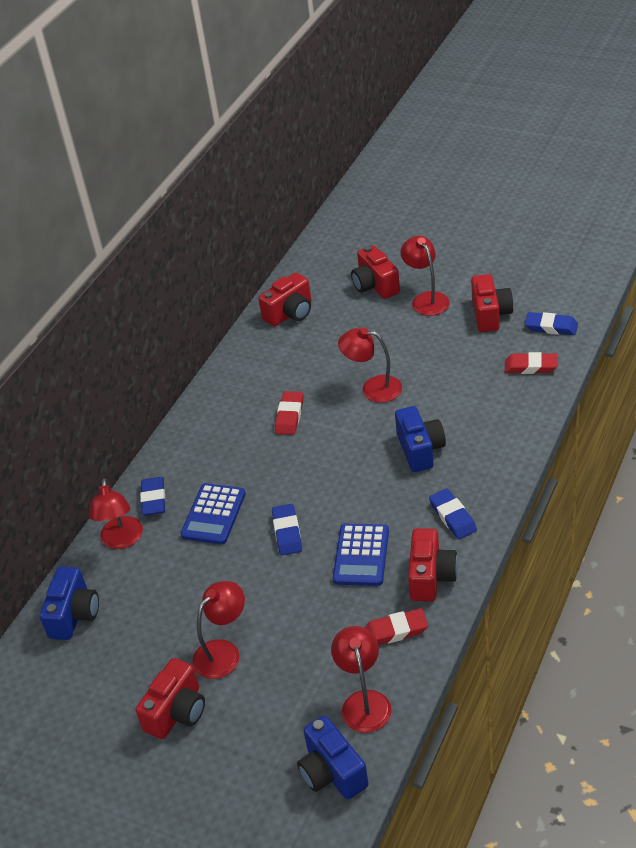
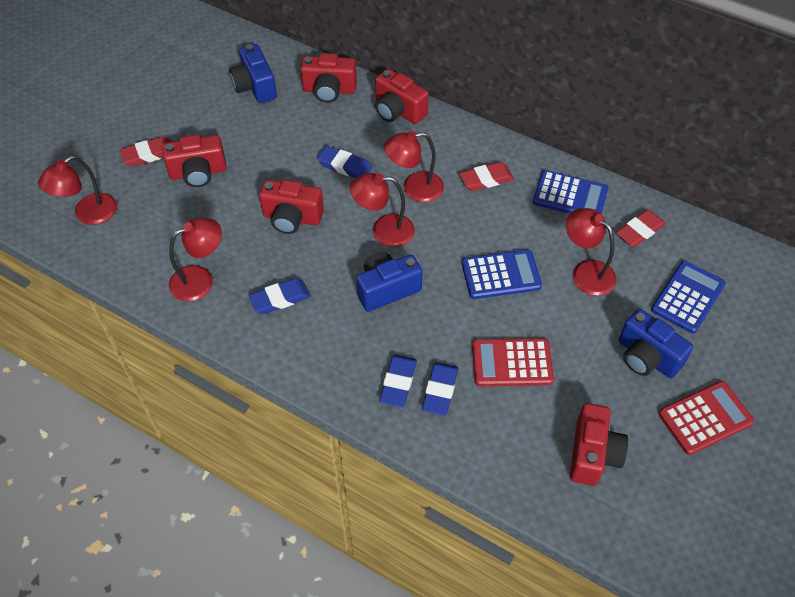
blue calculator: 2 -> 3
red calculator: 0 -> 2

